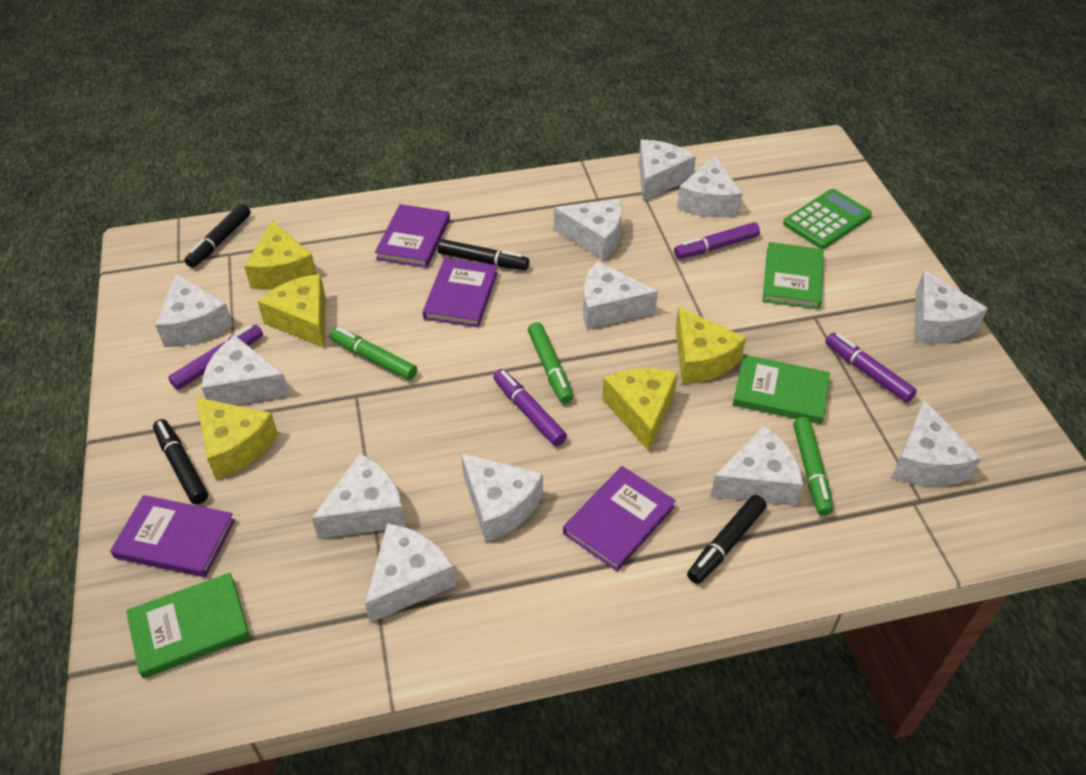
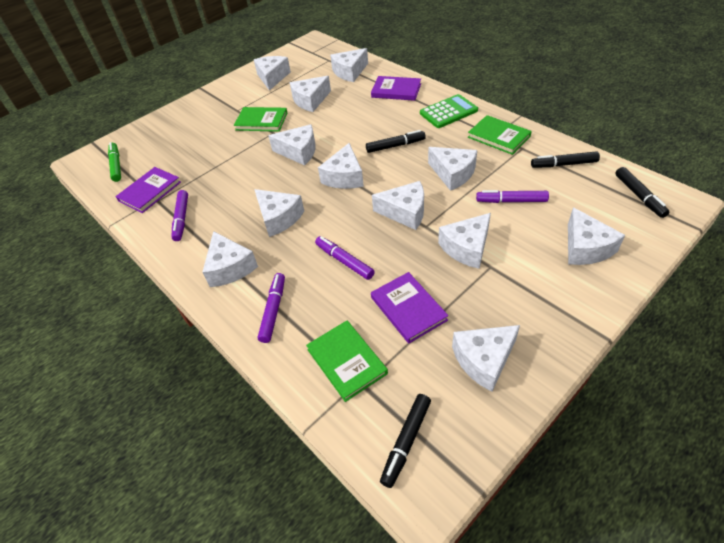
green marker: 3 -> 1
purple book: 4 -> 3
yellow cheese: 5 -> 0

